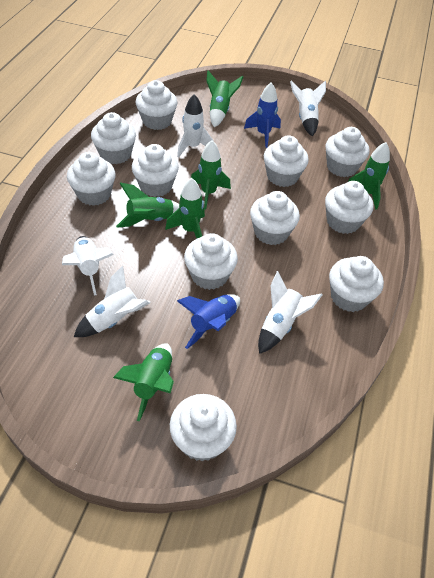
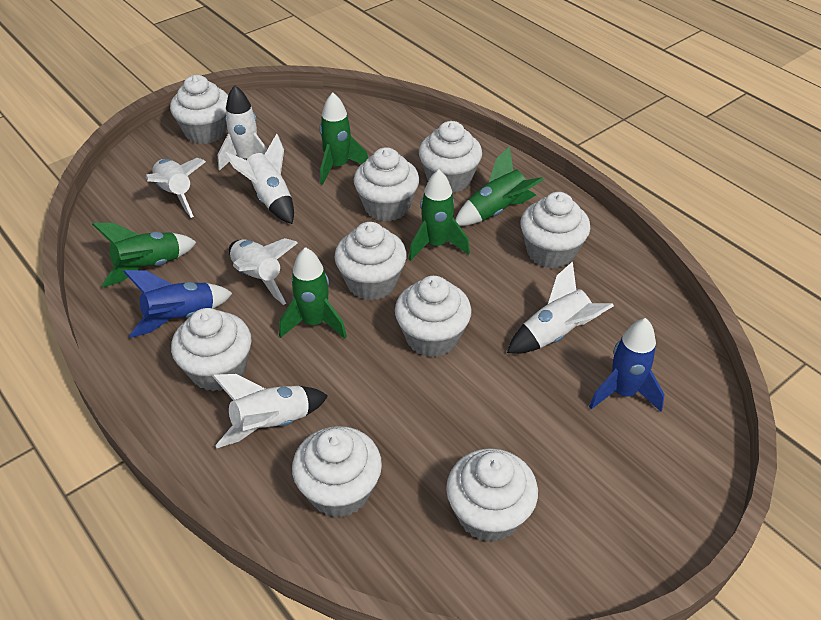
green rocket: 6 -> 5
white cupcake: 11 -> 9
white rocket: 5 -> 6

